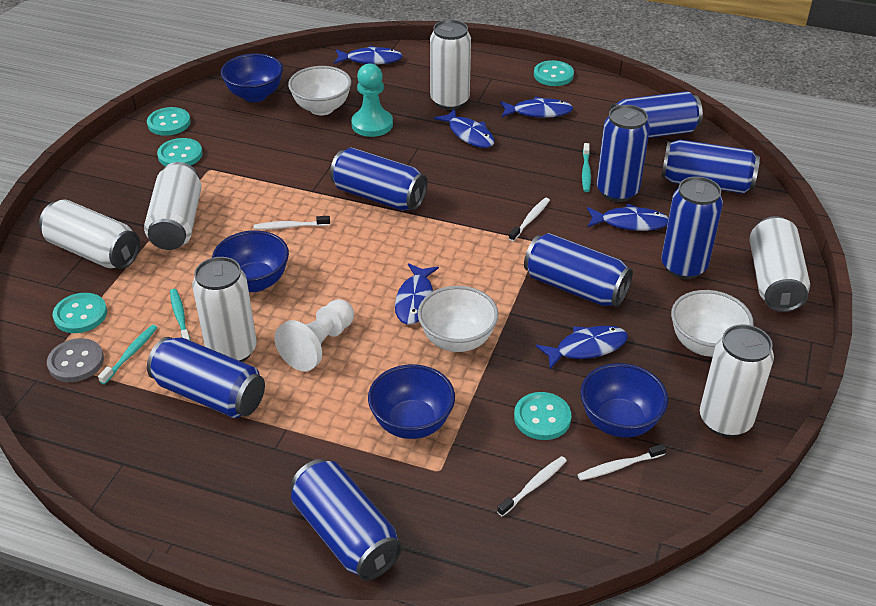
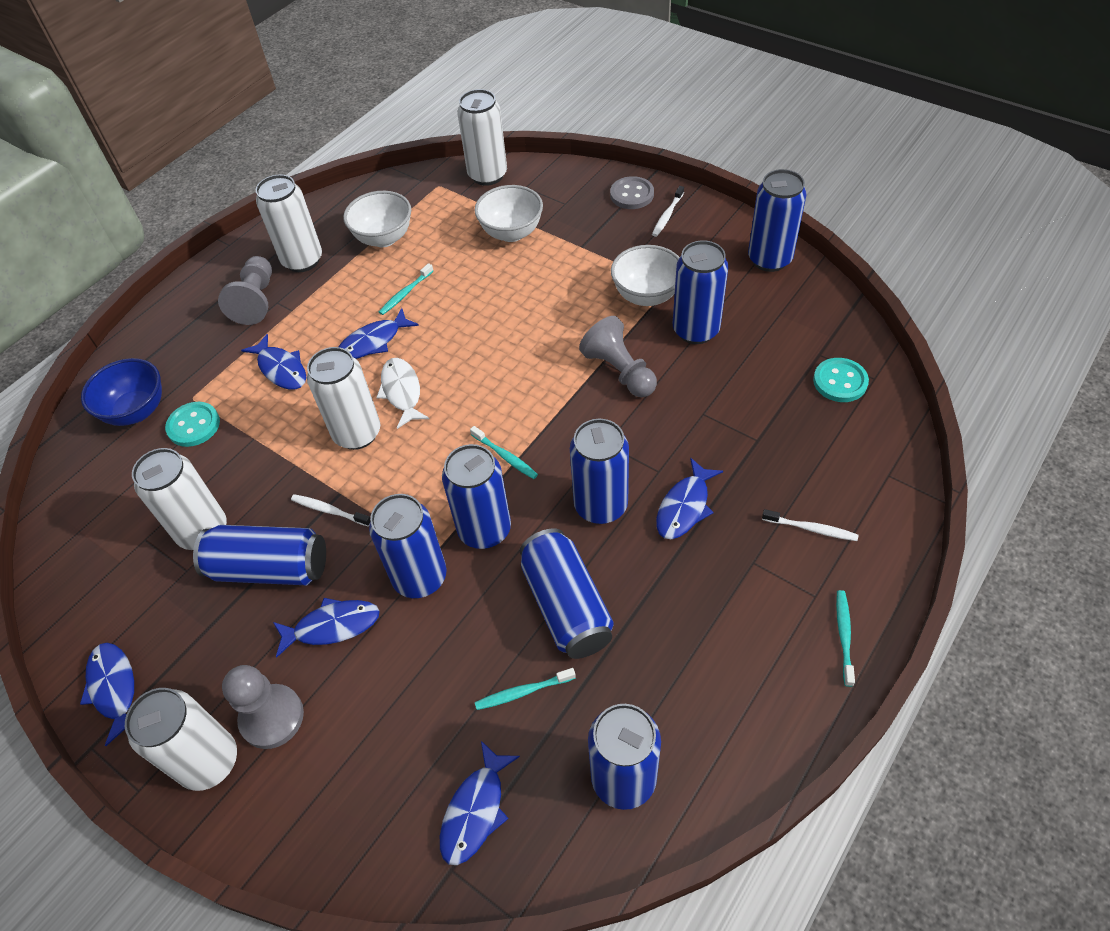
blue bowl: 4 -> 1
grey pawn: 0 -> 3
turquoise button: 5 -> 2
turquoise pawn: 1 -> 0
turquoise toothbrush: 3 -> 4
white can: 6 -> 5
white fish: 0 -> 1
white pawn: 1 -> 0
white toothbrush: 4 -> 3

